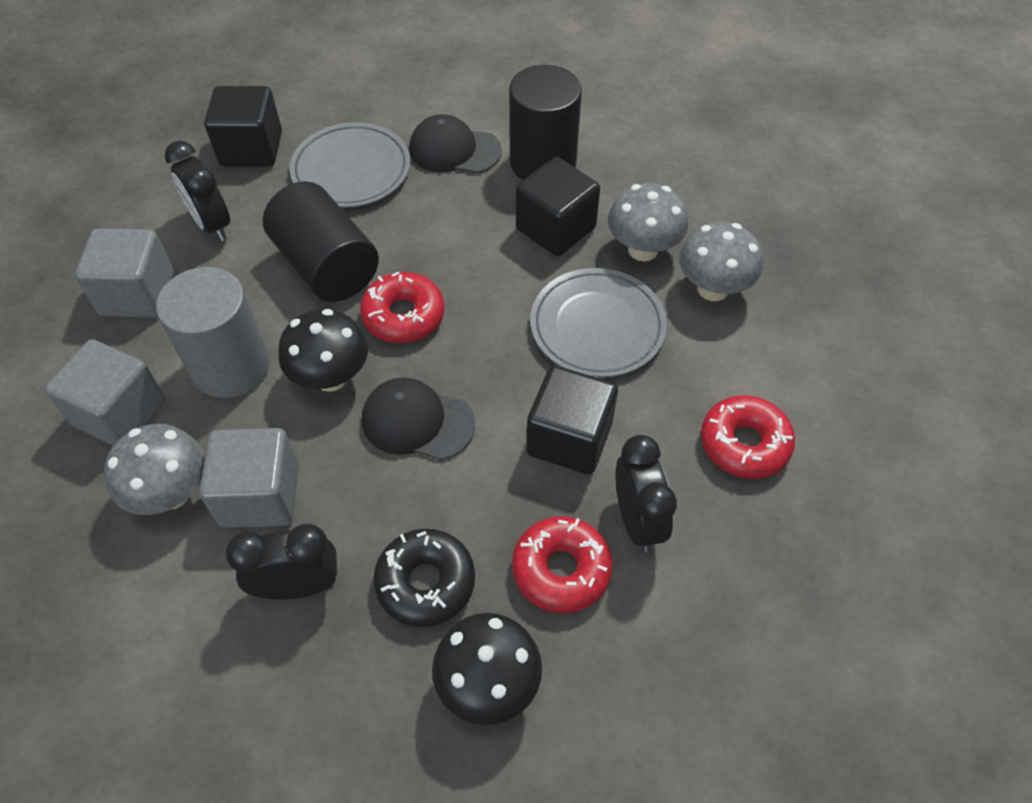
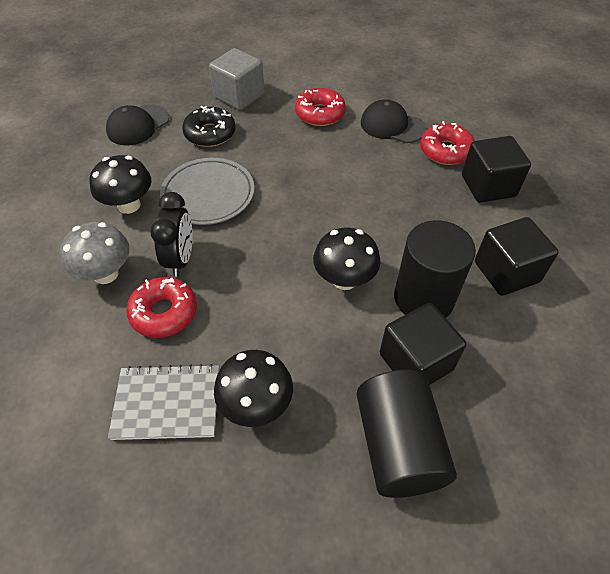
black clock: 3 -> 1
black mushroom: 2 -> 3
grey cube: 3 -> 1
grey cylinder: 1 -> 0
grey mushroom: 3 -> 1
grey notebook: 0 -> 1
grey plate: 2 -> 1

